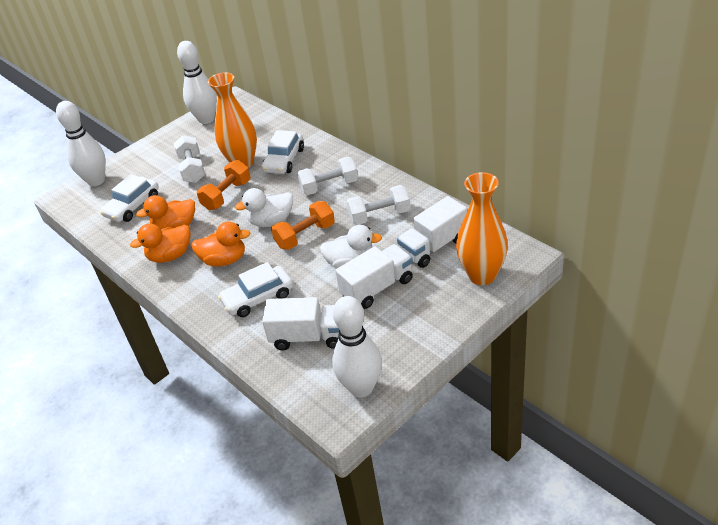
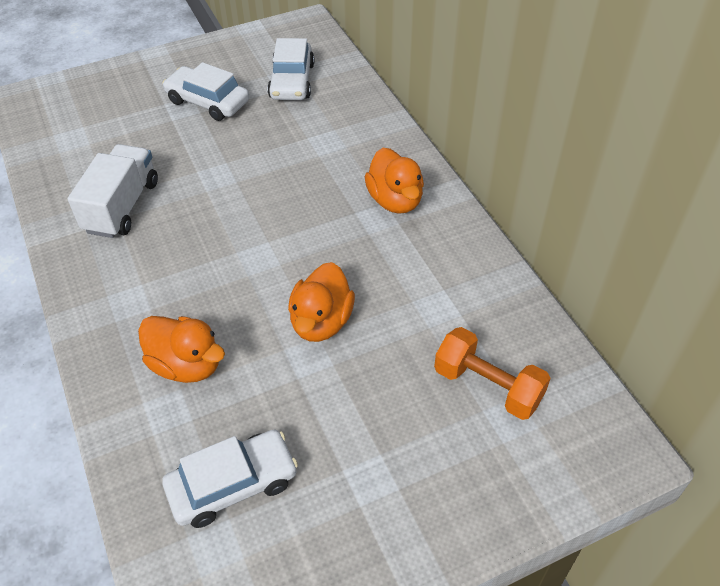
orange dumbbell: 2 -> 1
orange vase: 2 -> 0
white bowling pin: 3 -> 0
white duck: 2 -> 0
white dumbbell: 3 -> 0
white truck: 3 -> 1

